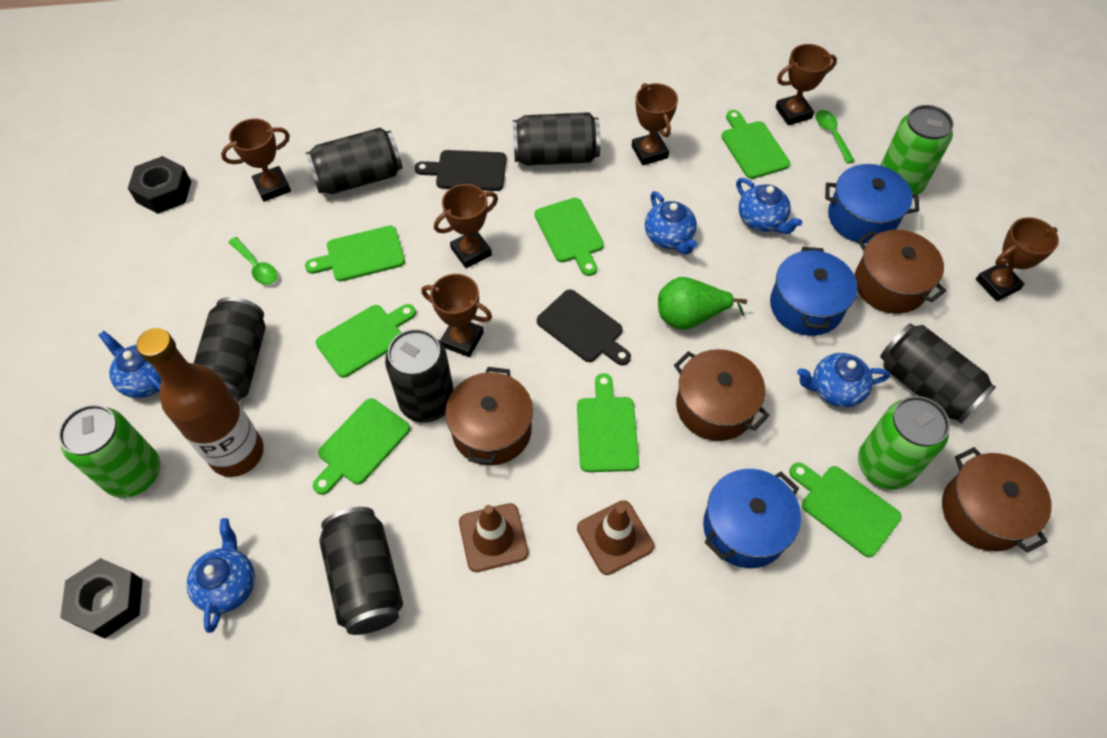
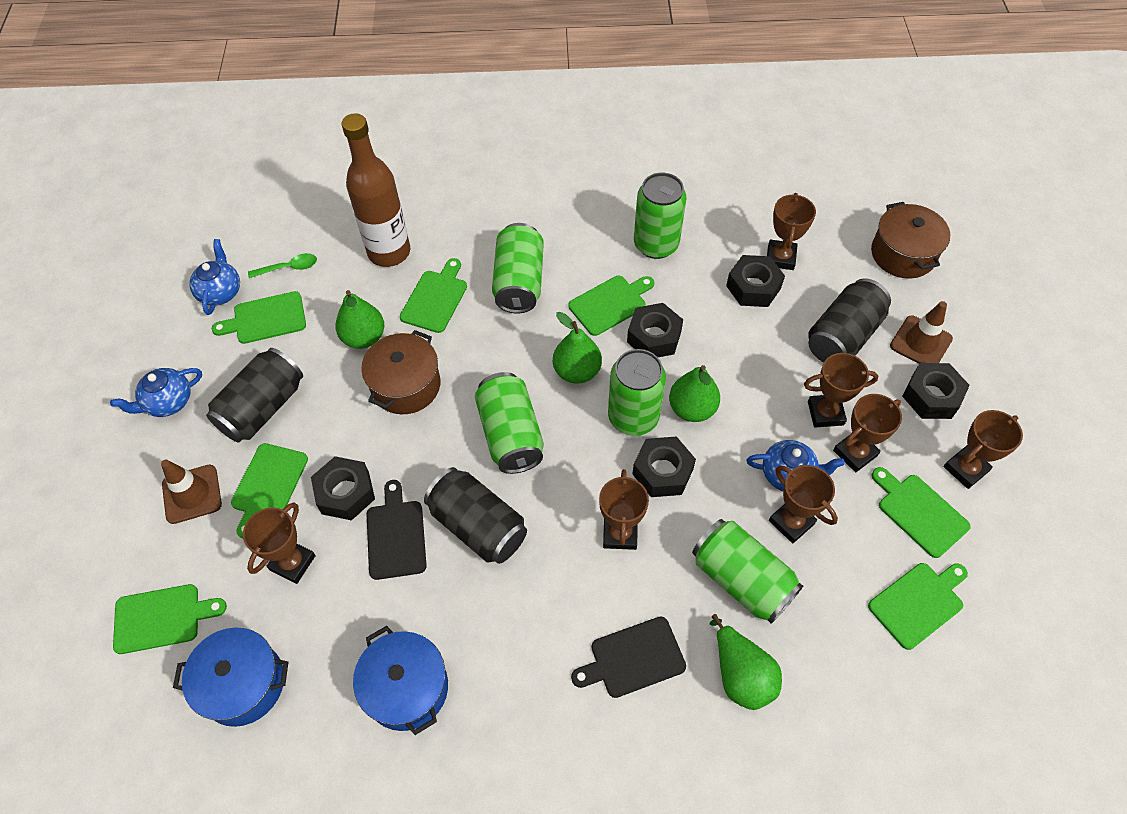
black can: 6 -> 3
black nut: 2 -> 5
blue pot: 3 -> 2
blue teapot: 5 -> 3
brown pot: 4 -> 2
brown trophy: 6 -> 7
green can: 3 -> 5
green pear: 1 -> 4
green spoon: 2 -> 1

